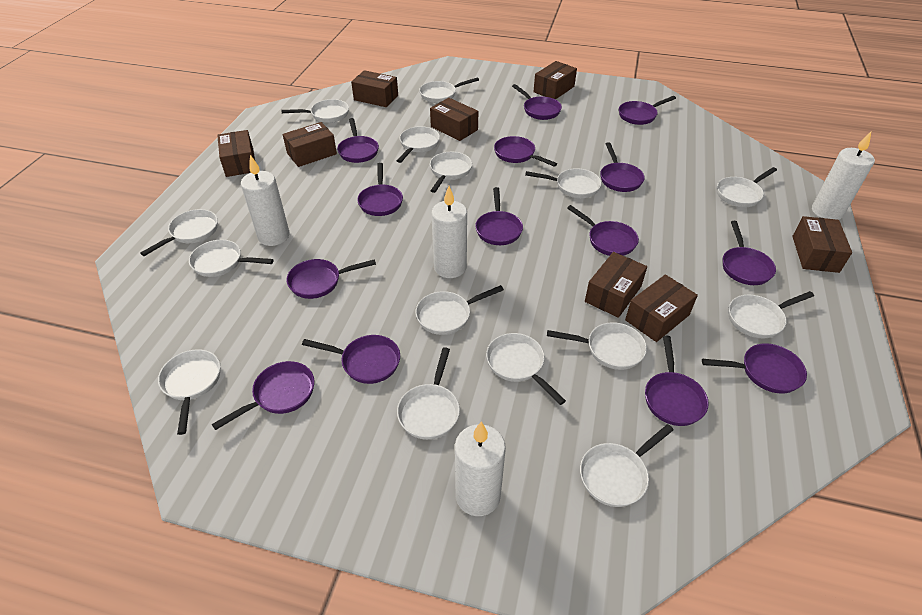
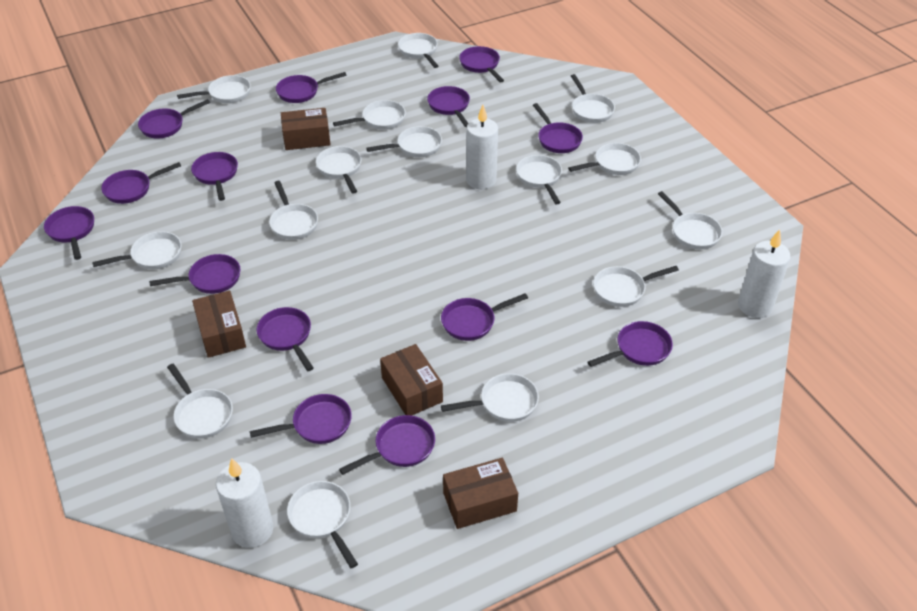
brown box: 8 -> 4
white candle: 4 -> 3

